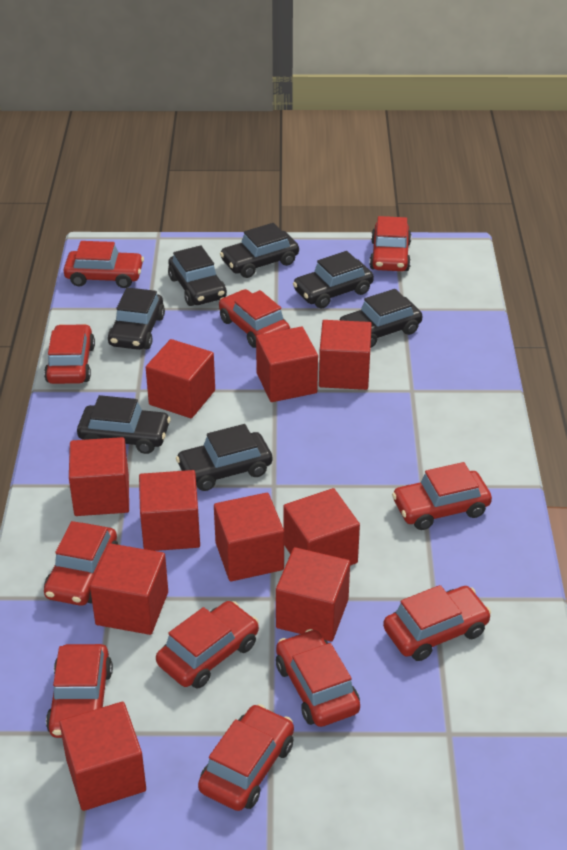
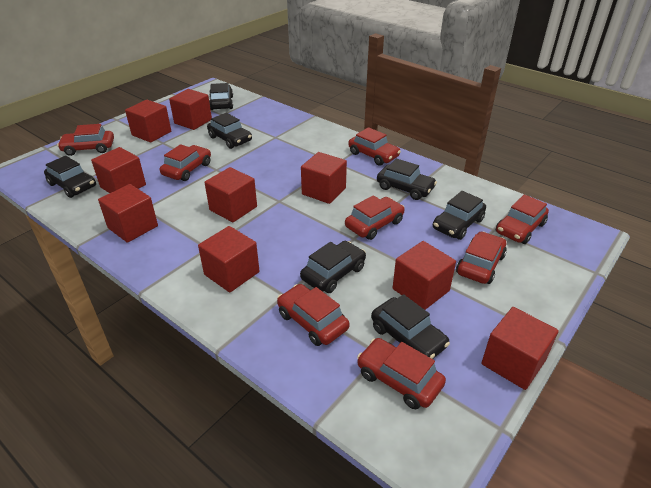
red car: 11 -> 8
red cube: 10 -> 9

